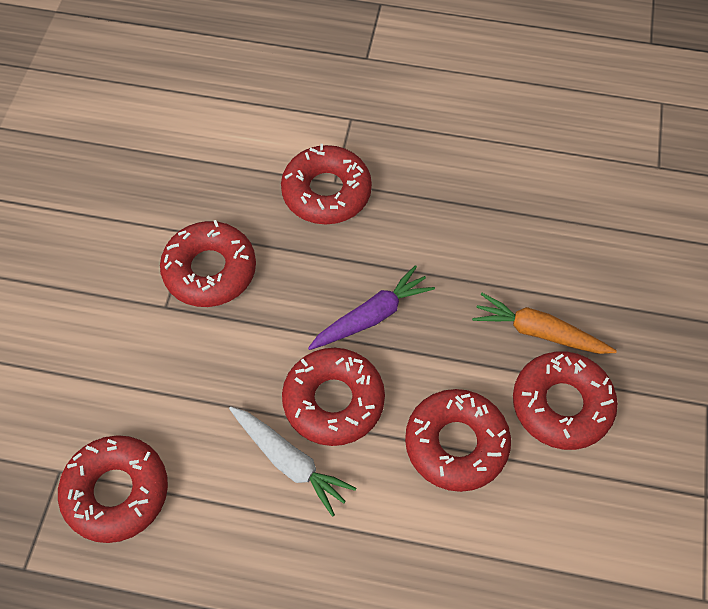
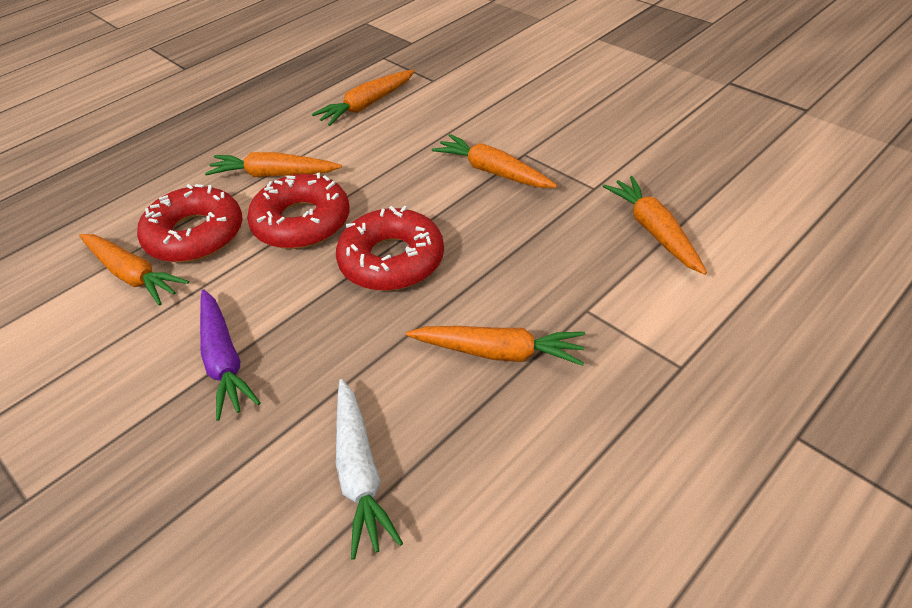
orange carrot: 1 -> 6
red donut: 6 -> 3

